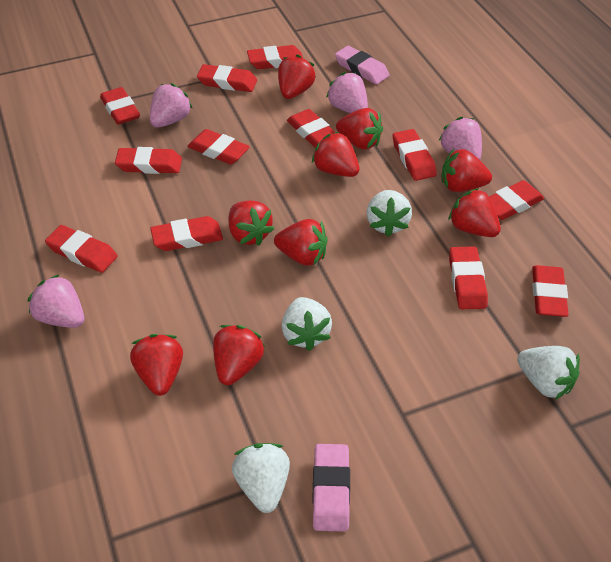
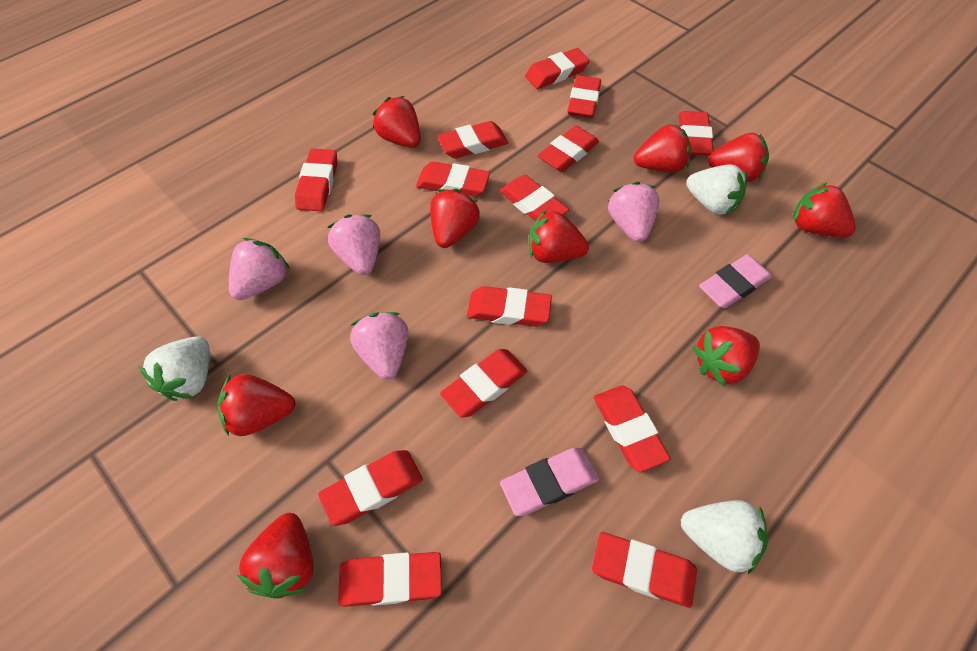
red eraser: 12 -> 14
white strawberry: 4 -> 3

